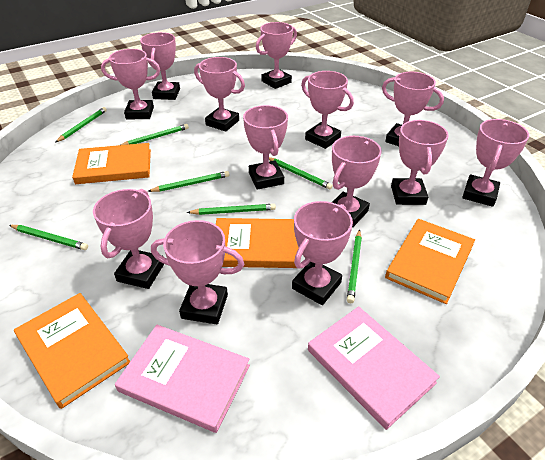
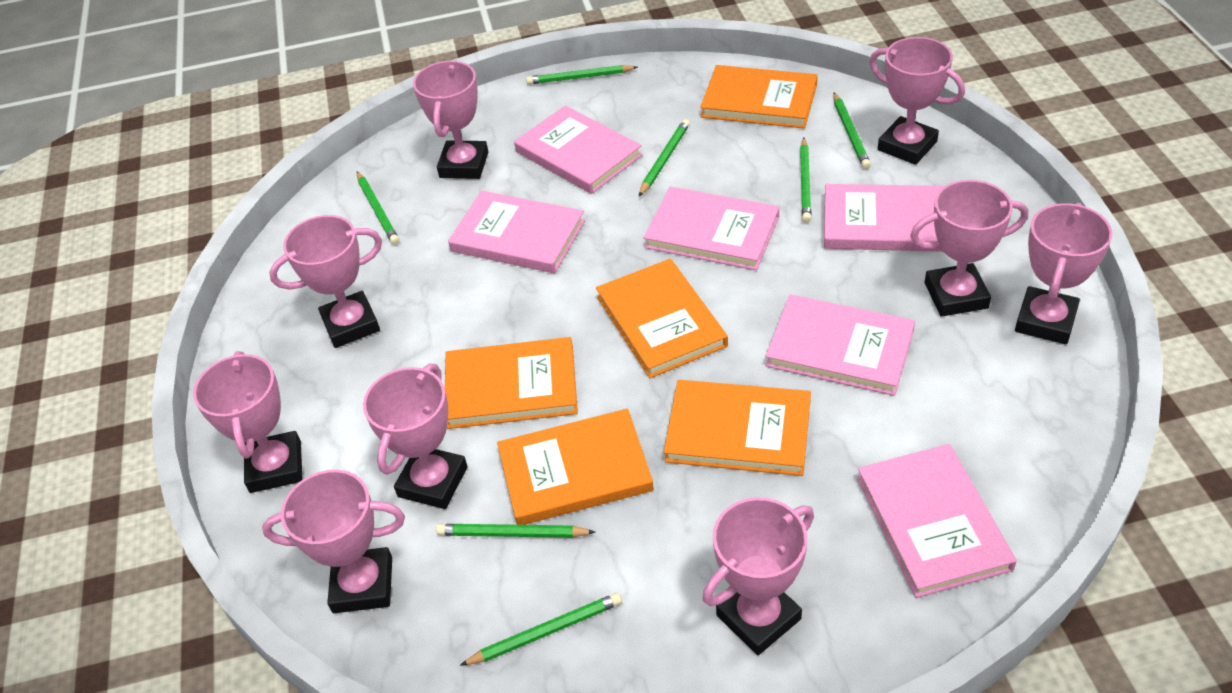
orange book: 4 -> 5
pink book: 2 -> 6
pink trophy: 13 -> 9

